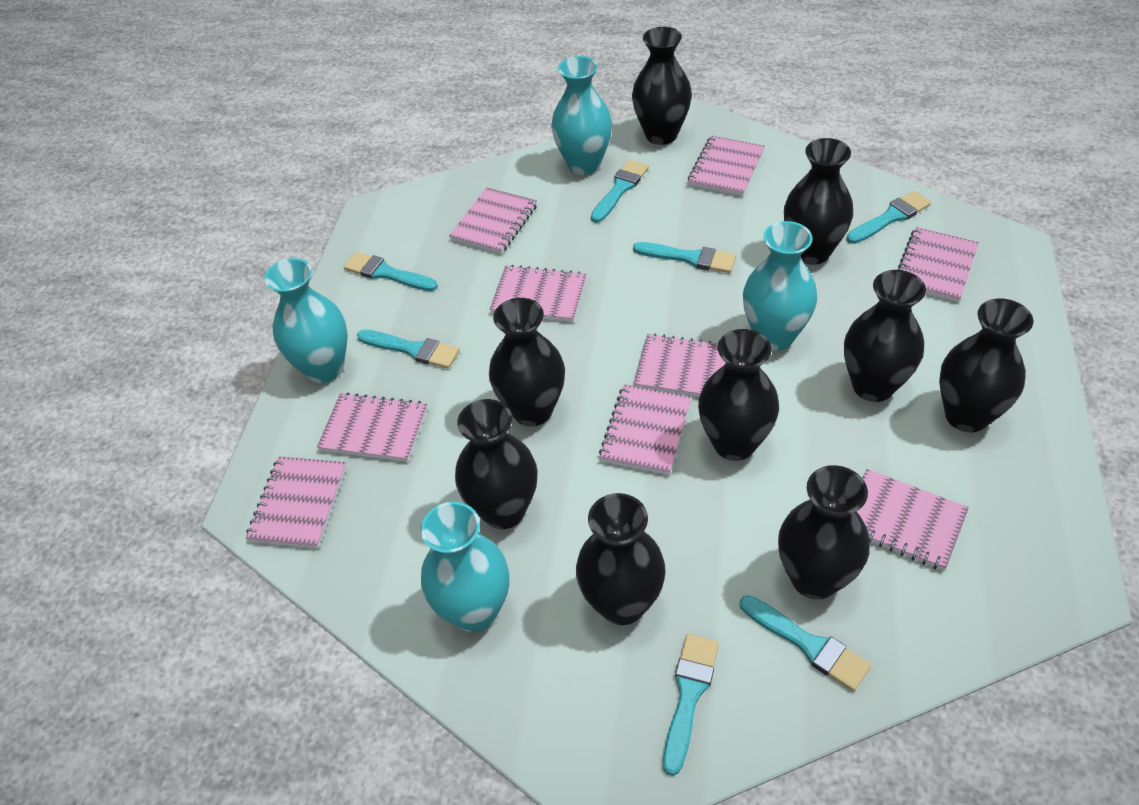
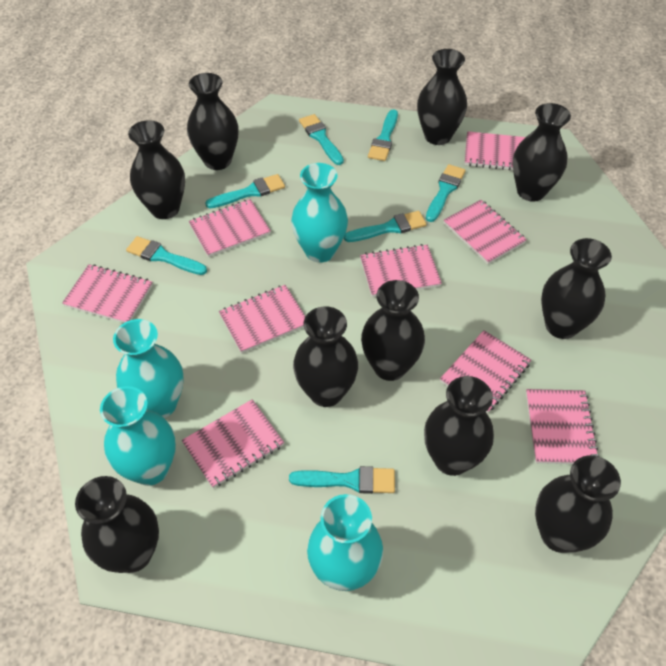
black vase: 9 -> 10

